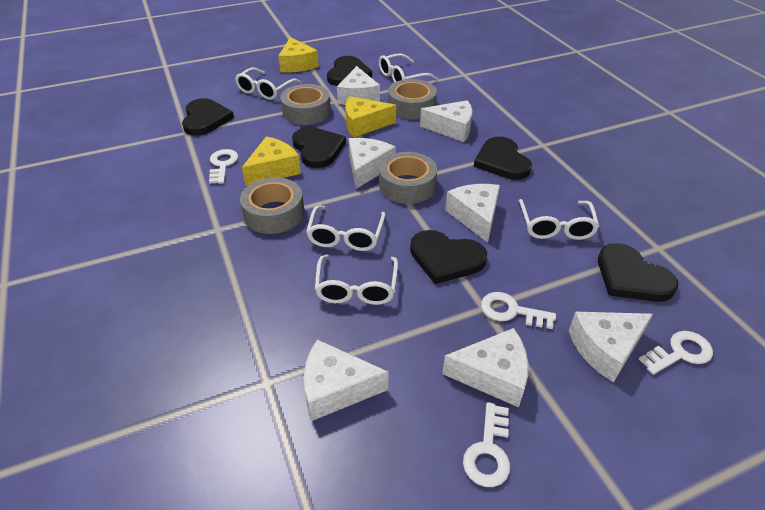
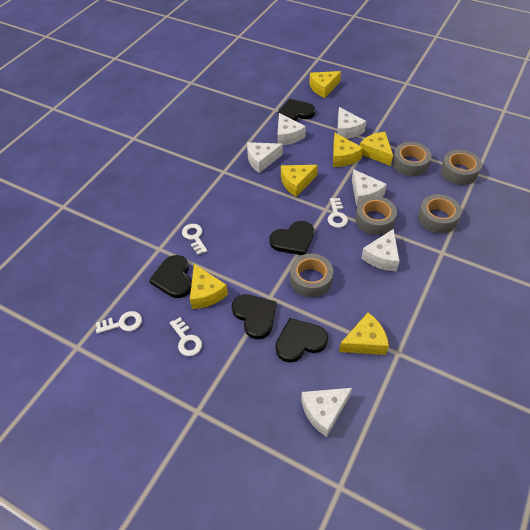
black heart: 6 -> 5
grey tape: 4 -> 5
white cheese: 7 -> 6
white glasses: 5 -> 0
yellow cheese: 3 -> 6

